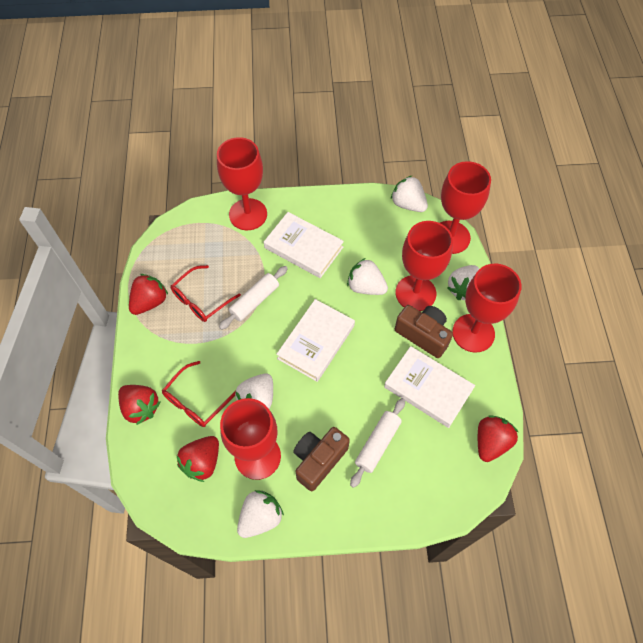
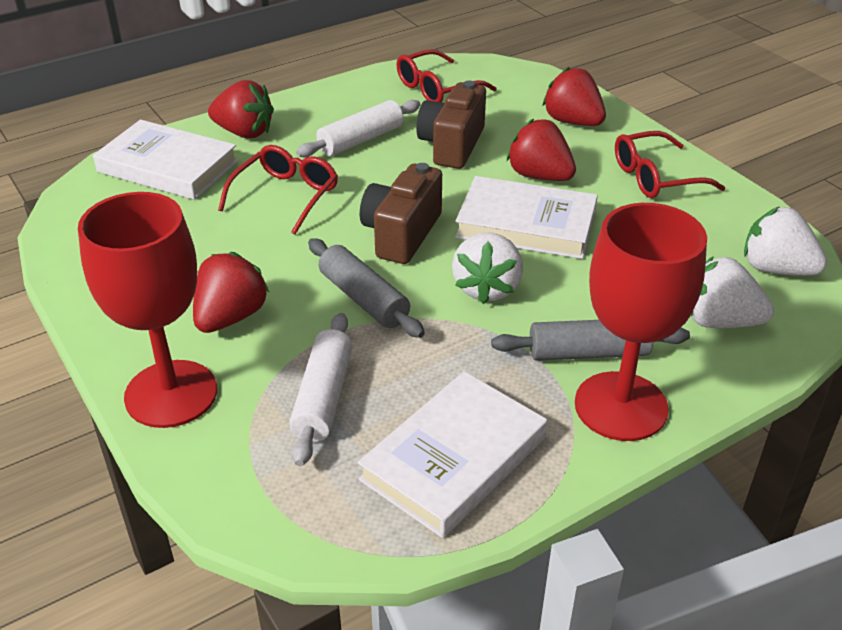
grey rolling pin: 0 -> 2
red glasses: 2 -> 3
red goblet: 5 -> 2
white strawberry: 5 -> 3

